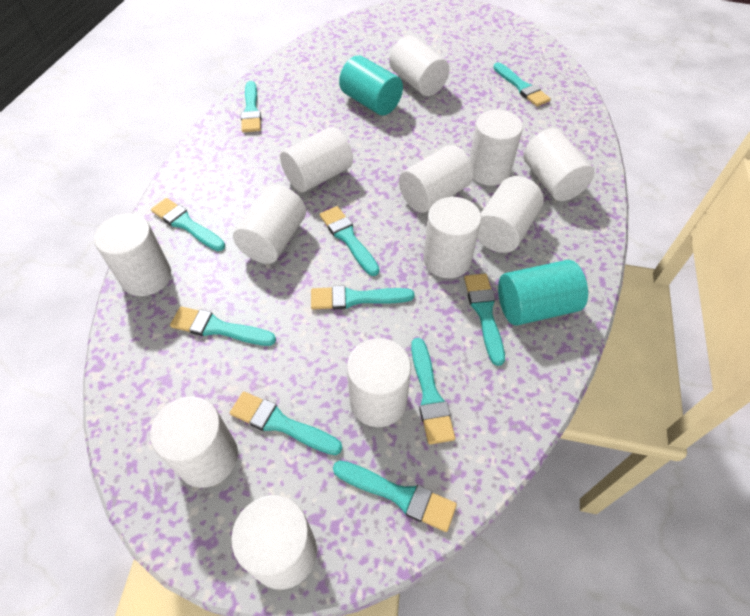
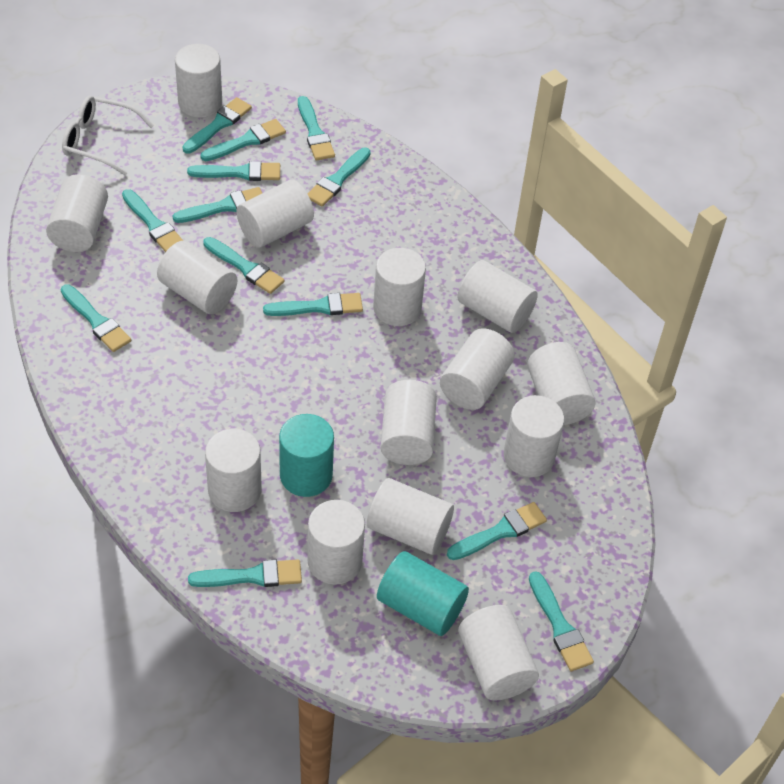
turquoise brush: 10 -> 13
white cylinder: 12 -> 14
white glasses: 0 -> 1

